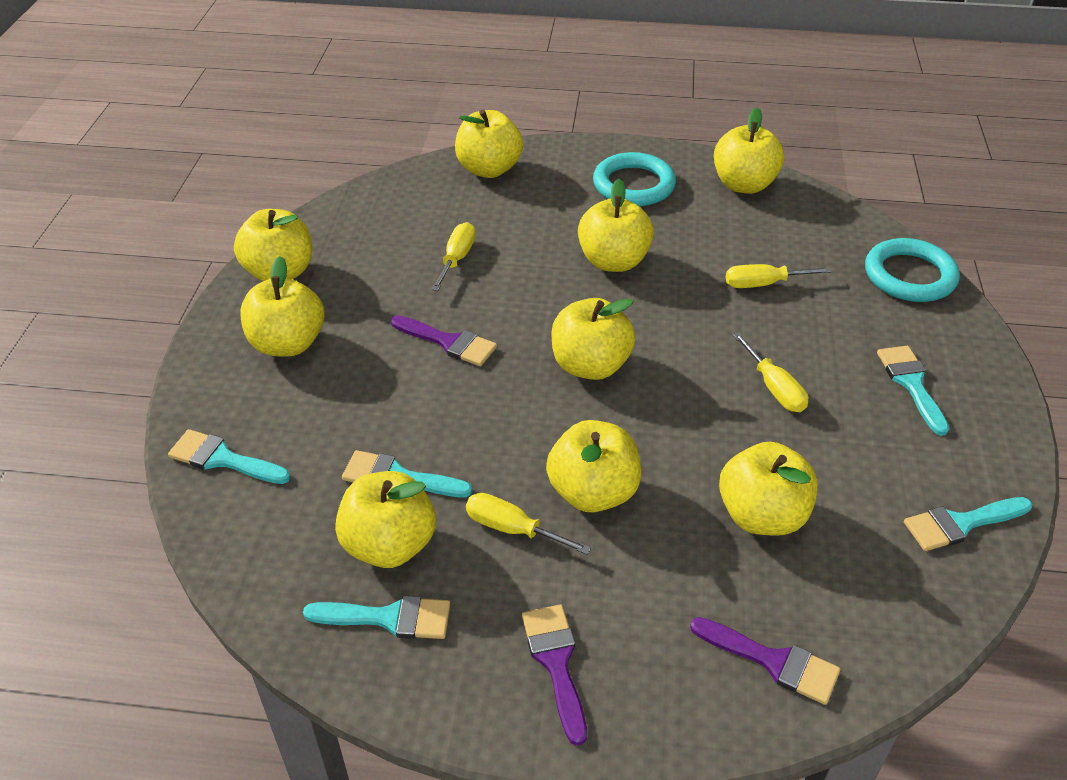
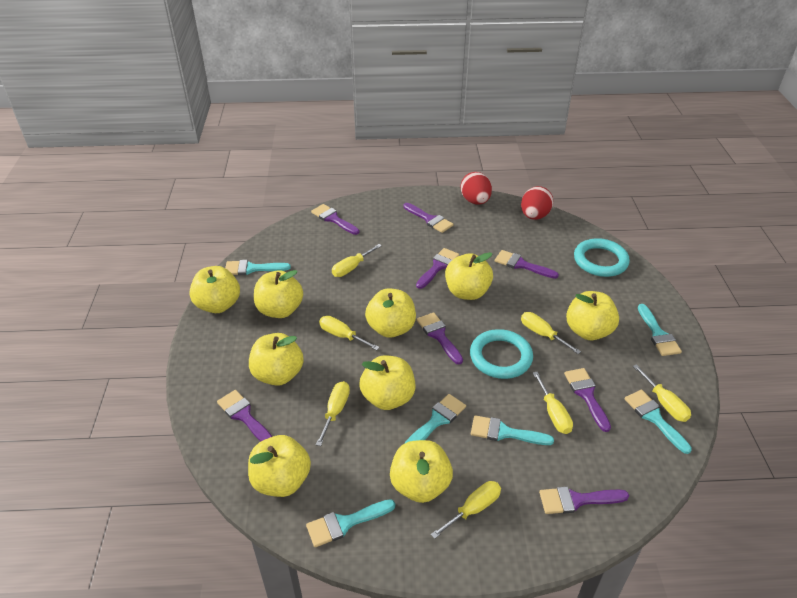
purple brush: 3 -> 8
red egg: 0 -> 2
turquoise brush: 5 -> 6
yellow screwdriver: 4 -> 7

